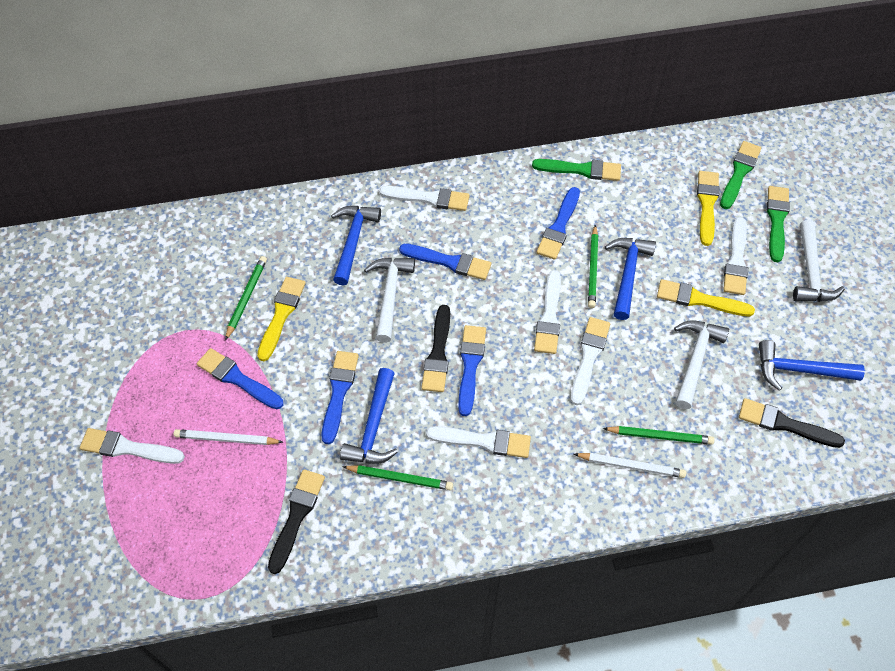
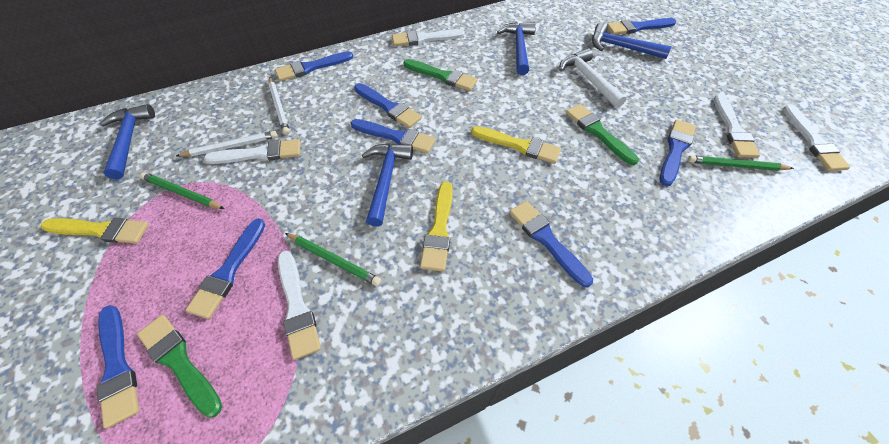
black brush: 3 -> 0
blue brush: 5 -> 8
green pencil: 4 -> 3
white brush: 6 -> 5
white hammer: 3 -> 1

